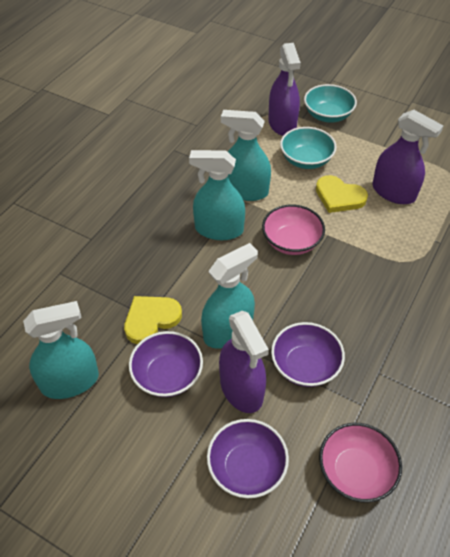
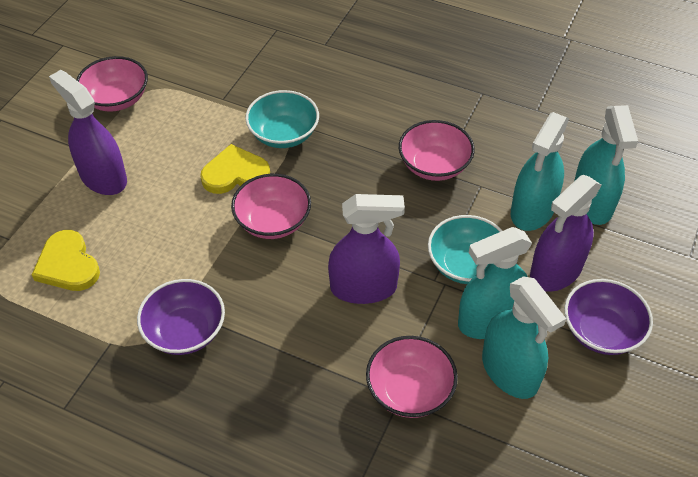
pink bowl: 2 -> 4
purple bowl: 3 -> 2

